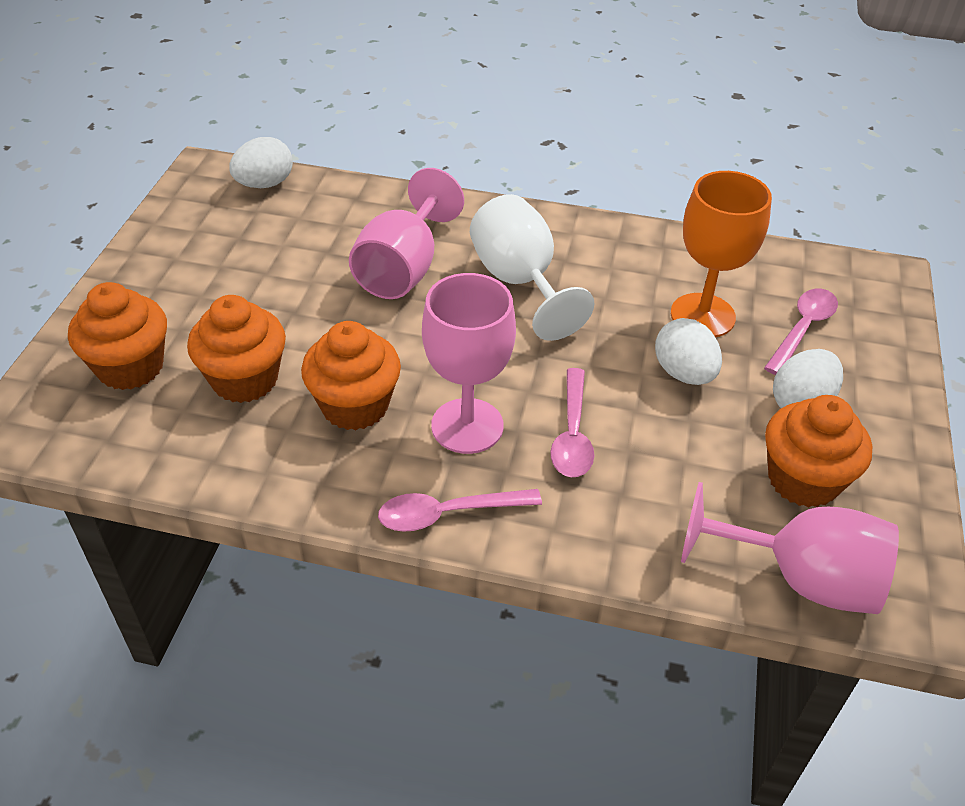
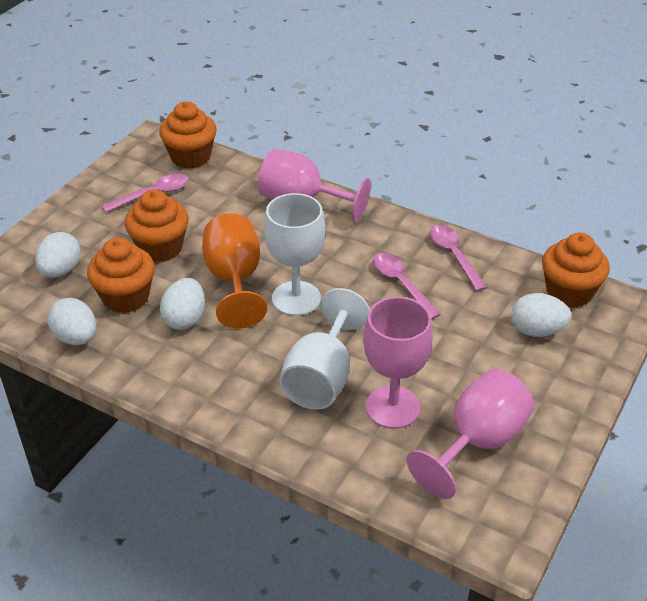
white egg: 3 -> 4
white goblet: 1 -> 2

